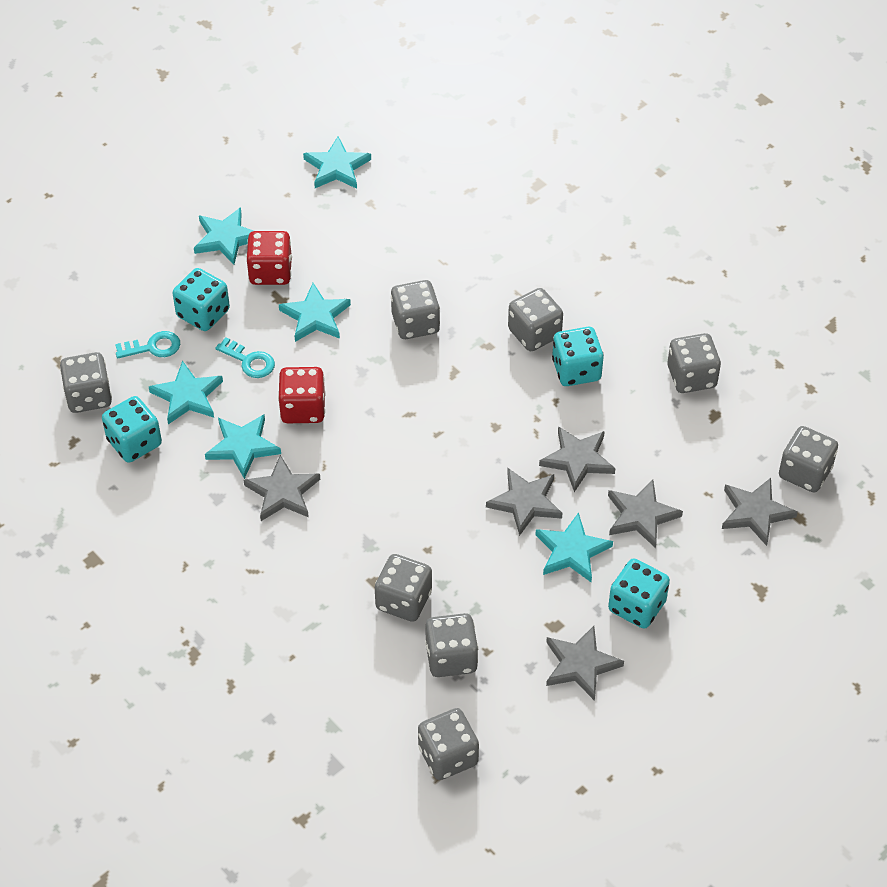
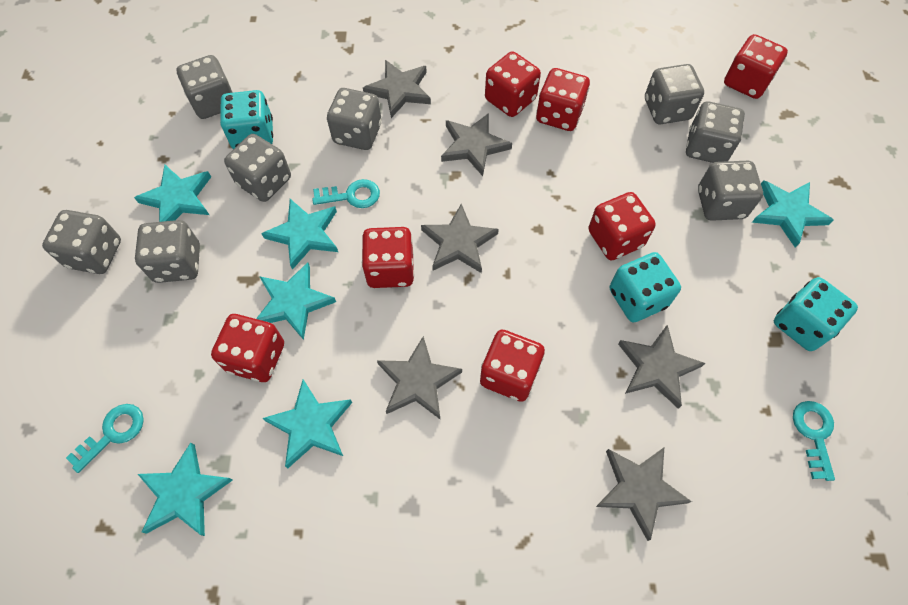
red dice: 2 -> 7
turquoise dice: 4 -> 3
turquoise key: 2 -> 3

